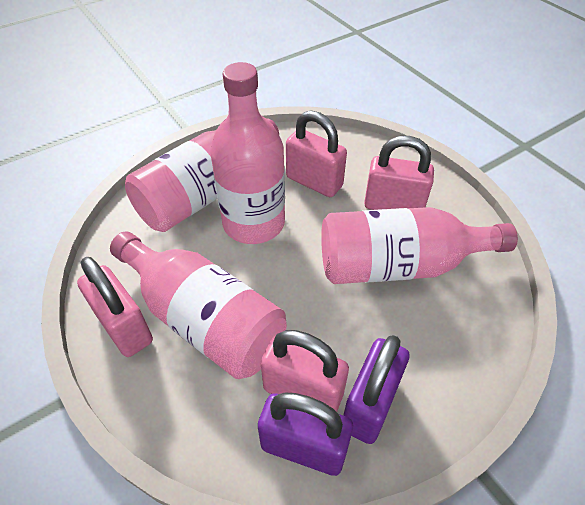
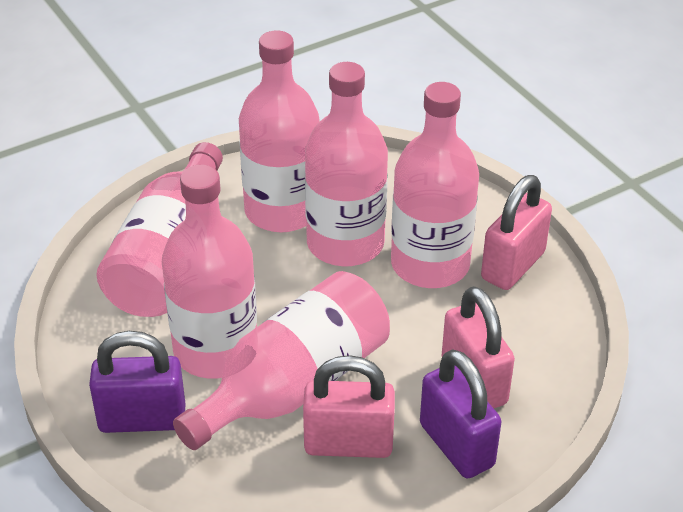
pink bottle: 4 -> 6
pink padlock: 4 -> 3

